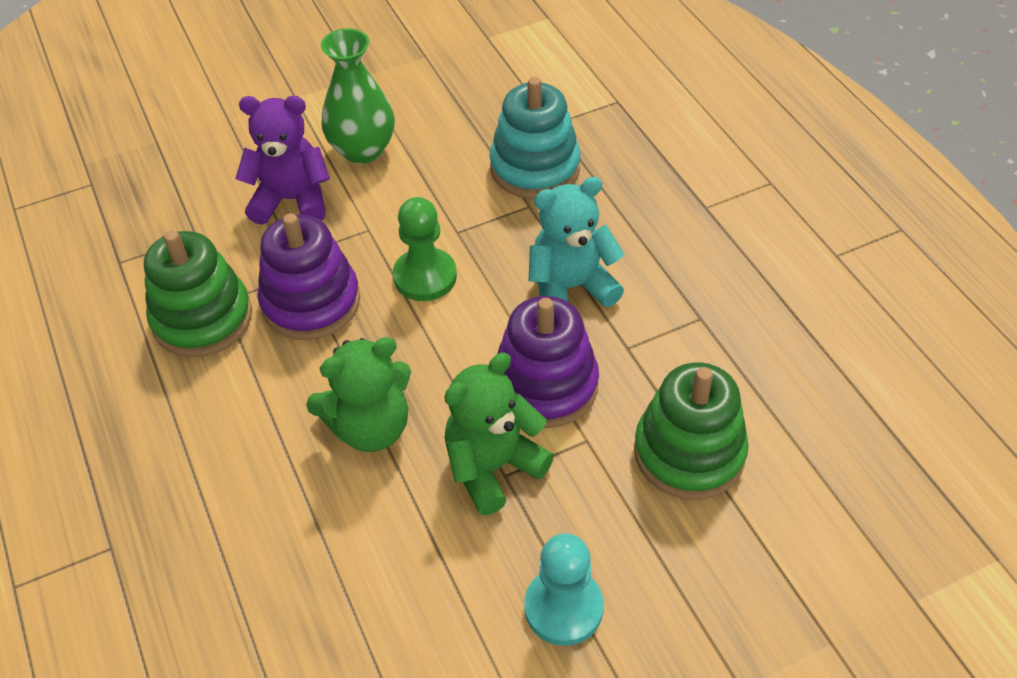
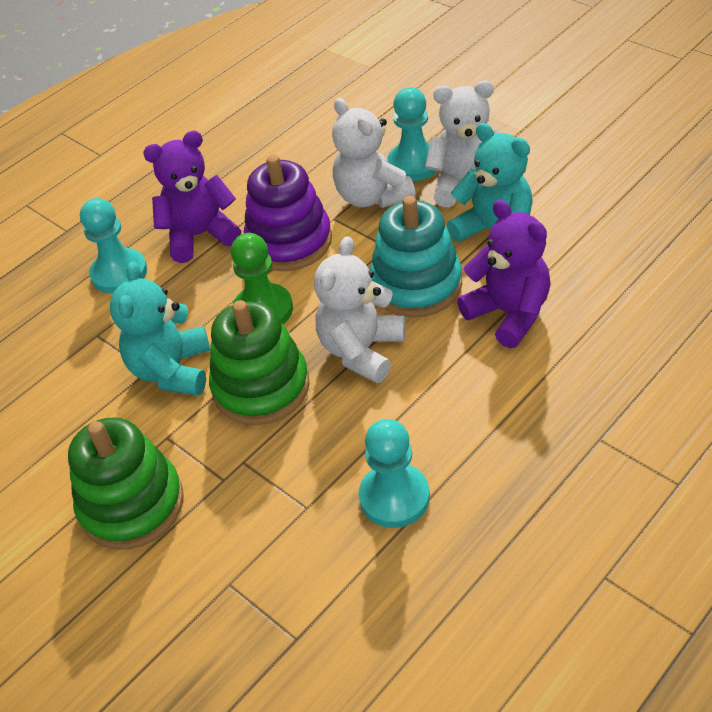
green teddy bear: 2 -> 0
green vase: 1 -> 0
purple stacking toy: 2 -> 1
purple teddy bear: 1 -> 2
turquoise pawn: 1 -> 3
turquoise teddy bear: 1 -> 2
white teddy bear: 0 -> 3

